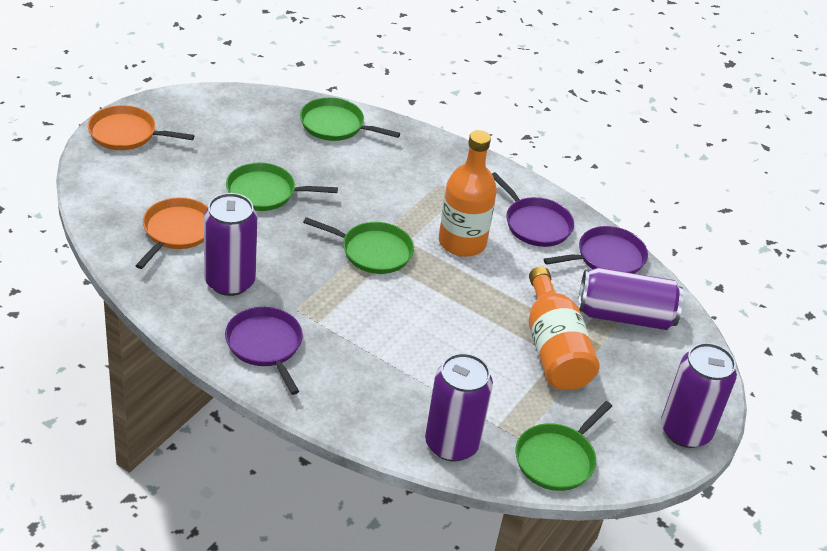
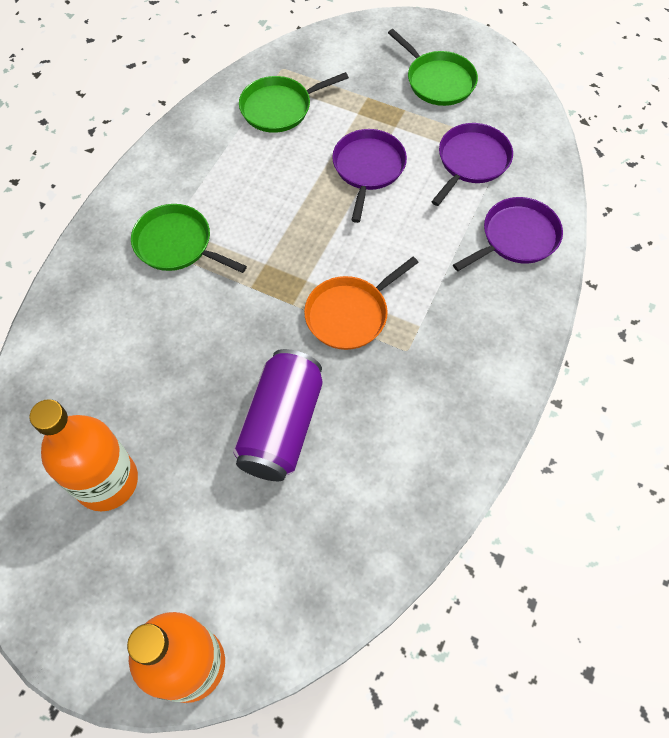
green pan: 4 -> 3
orange pan: 2 -> 1
purple can: 4 -> 1

